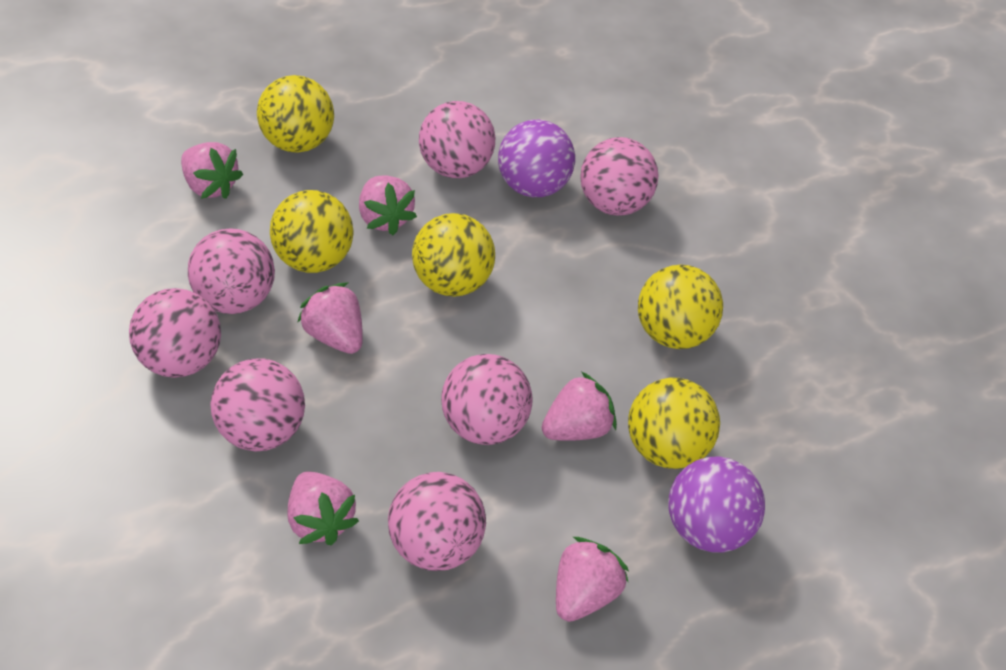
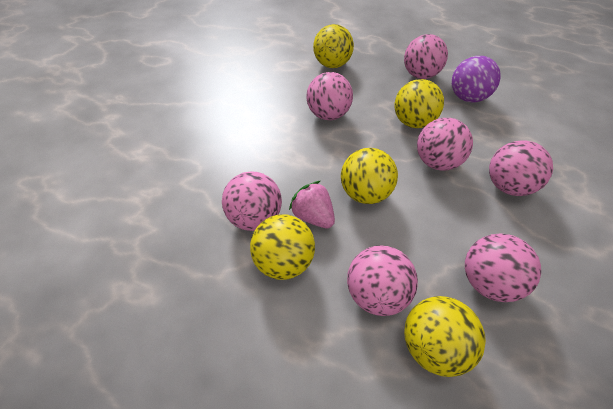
pink strawberry: 6 -> 1
purple ball: 2 -> 1

